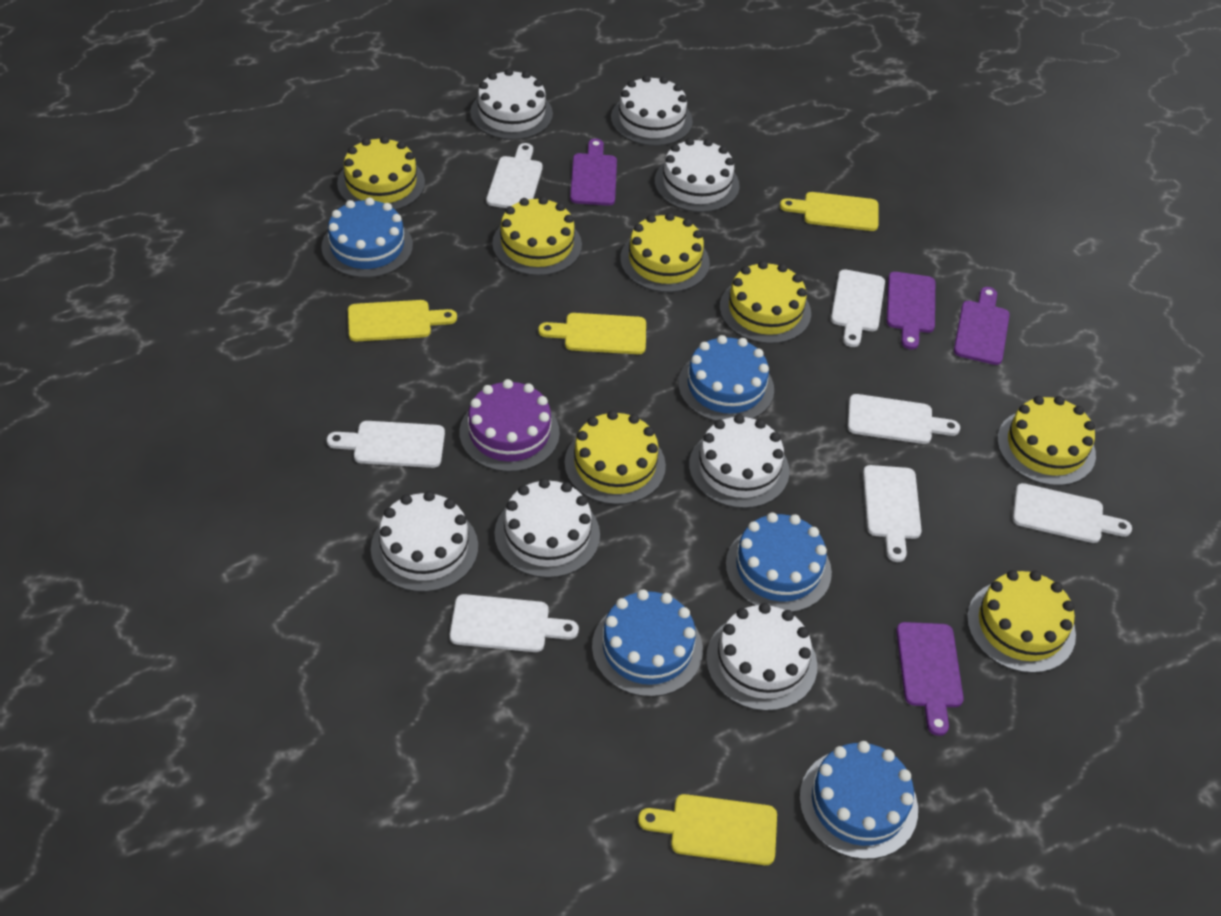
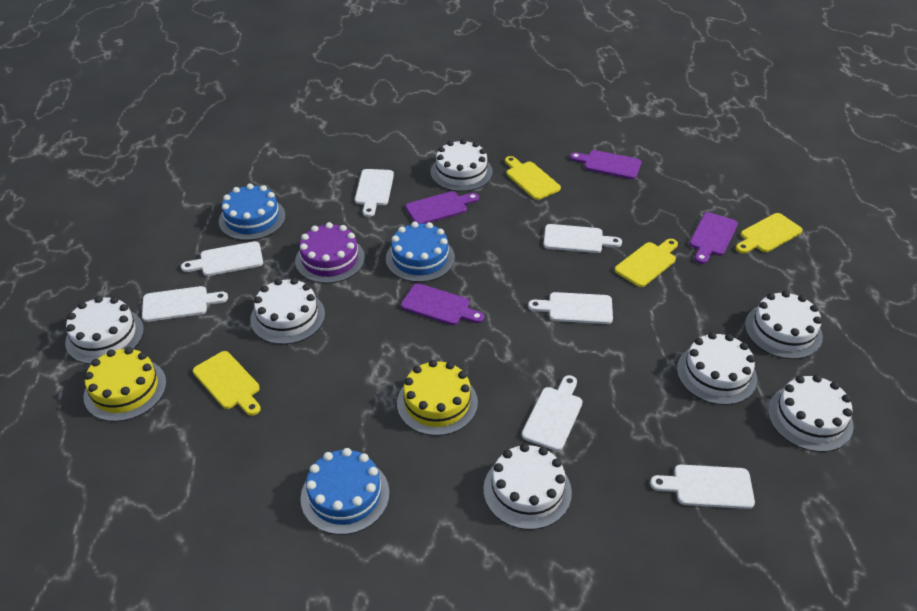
blue cake: 5 -> 3
yellow cake: 7 -> 2

